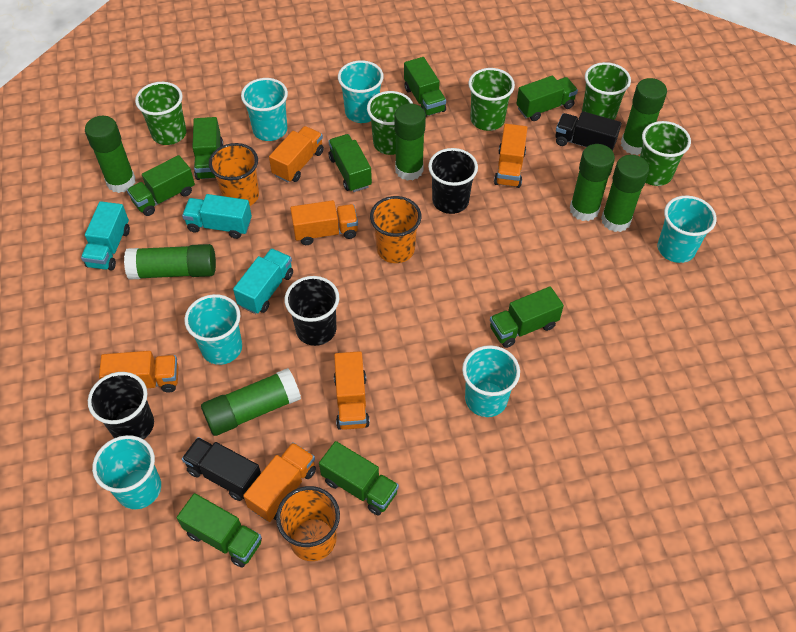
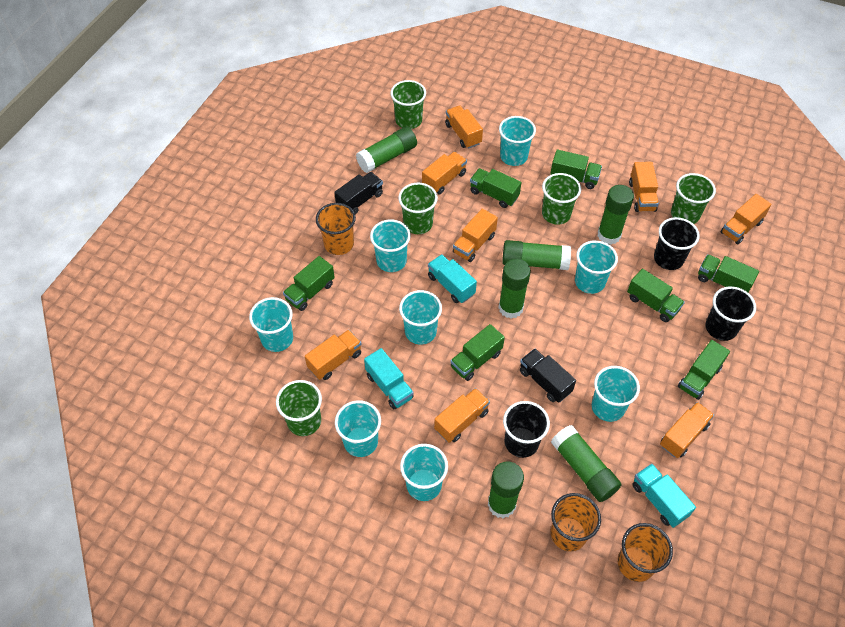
green glue stick: 7 -> 6
green truck: 8 -> 7
orange truck: 6 -> 8
turquoise cup: 6 -> 8

